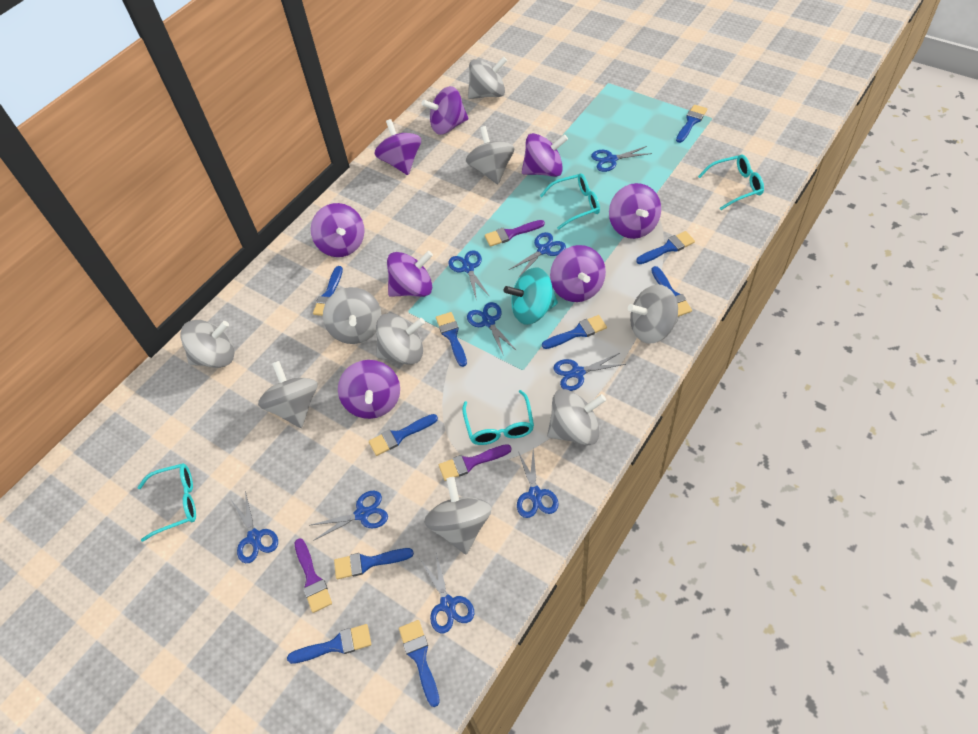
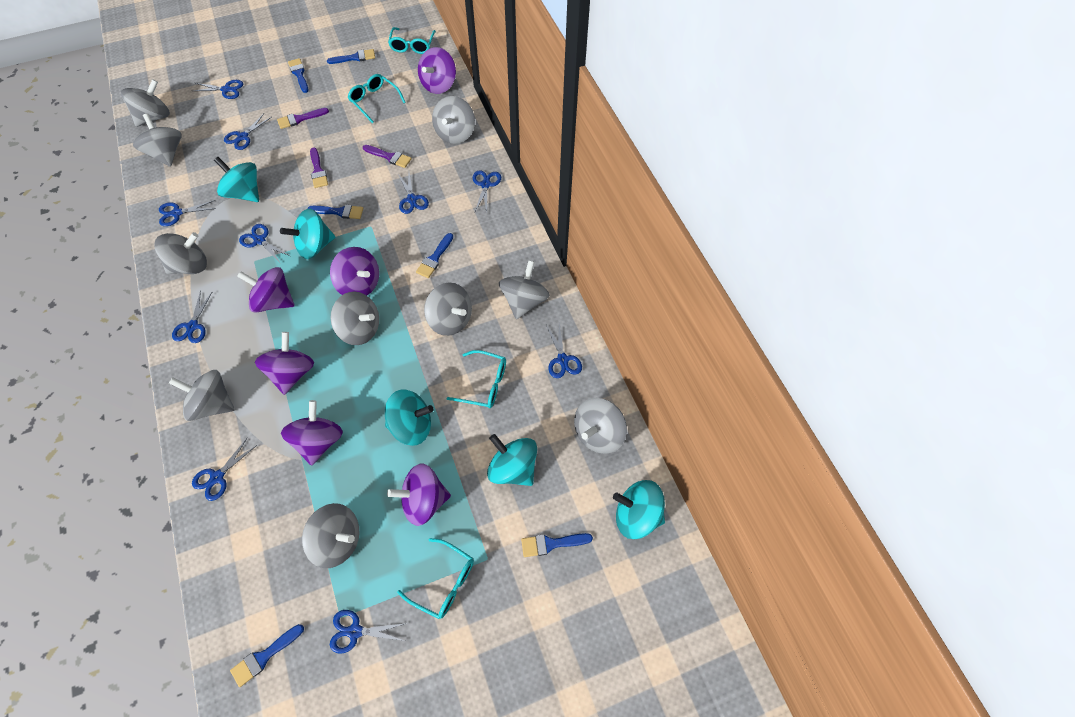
blue brush: 10 -> 6
blue scissors: 9 -> 10
grey spinning top: 9 -> 10
purple spinning top: 8 -> 6
turquoise spinning top: 1 -> 5

